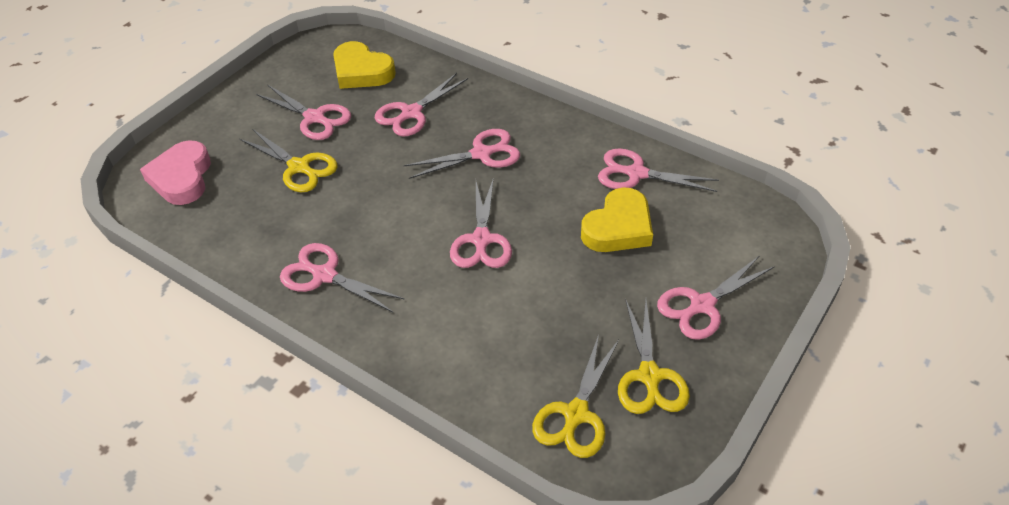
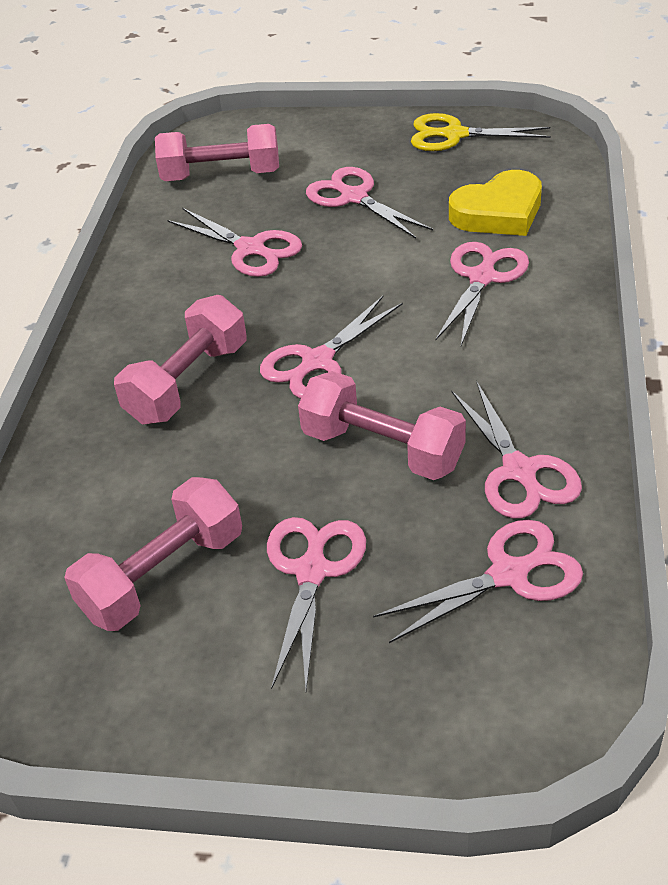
pink dumbbell: 0 -> 4
pink heart: 1 -> 0
yellow heart: 2 -> 1
yellow scissors: 3 -> 1

